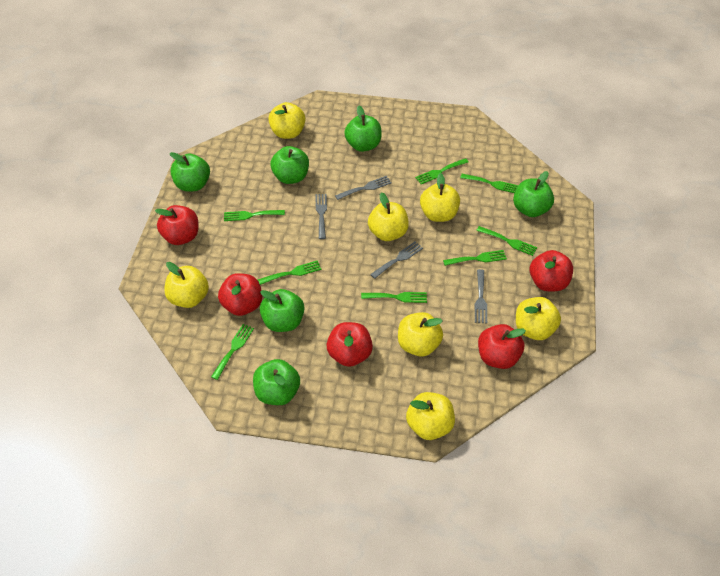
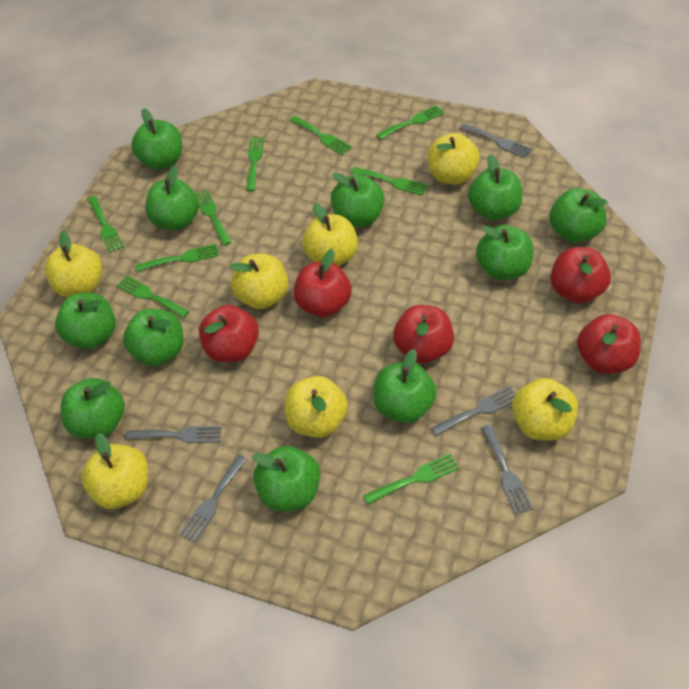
green apple: 6 -> 11
green fork: 8 -> 9
grey fork: 4 -> 5

